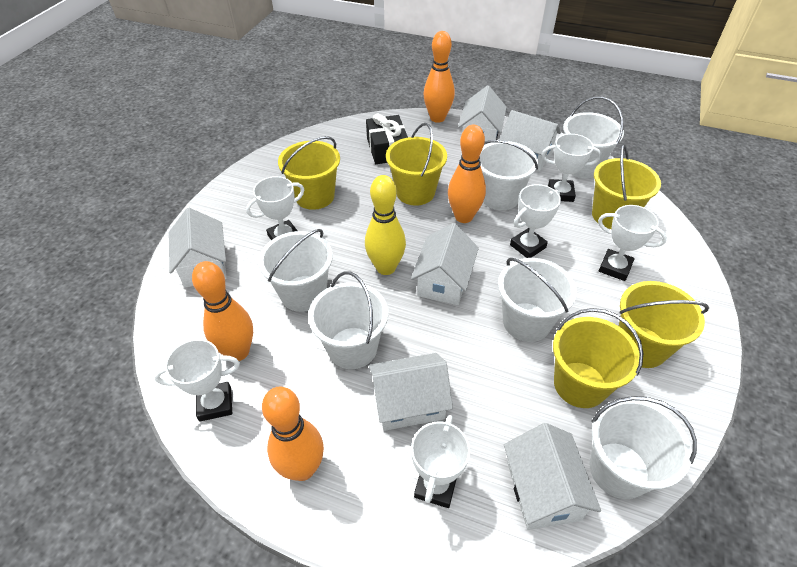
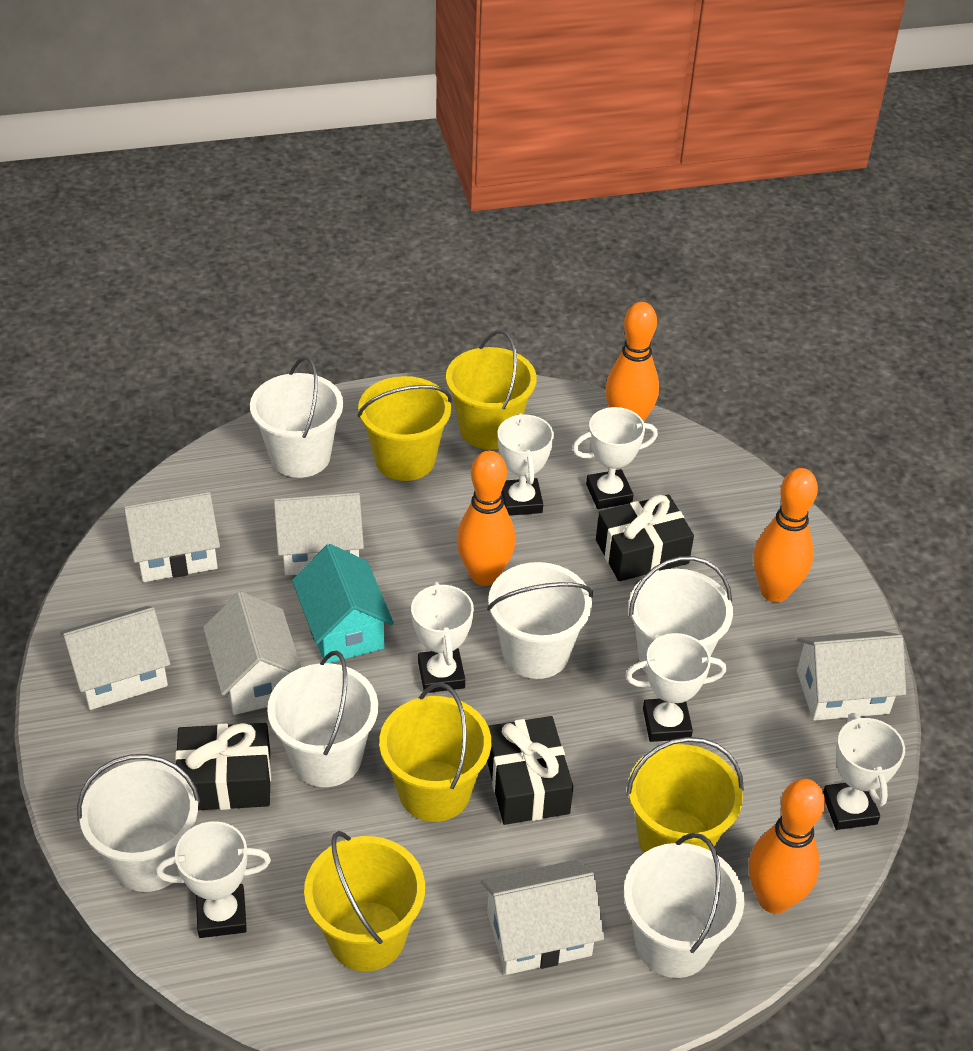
black gift: 1 -> 3
turquoise house: 0 -> 1
yellow bowling pin: 1 -> 0

